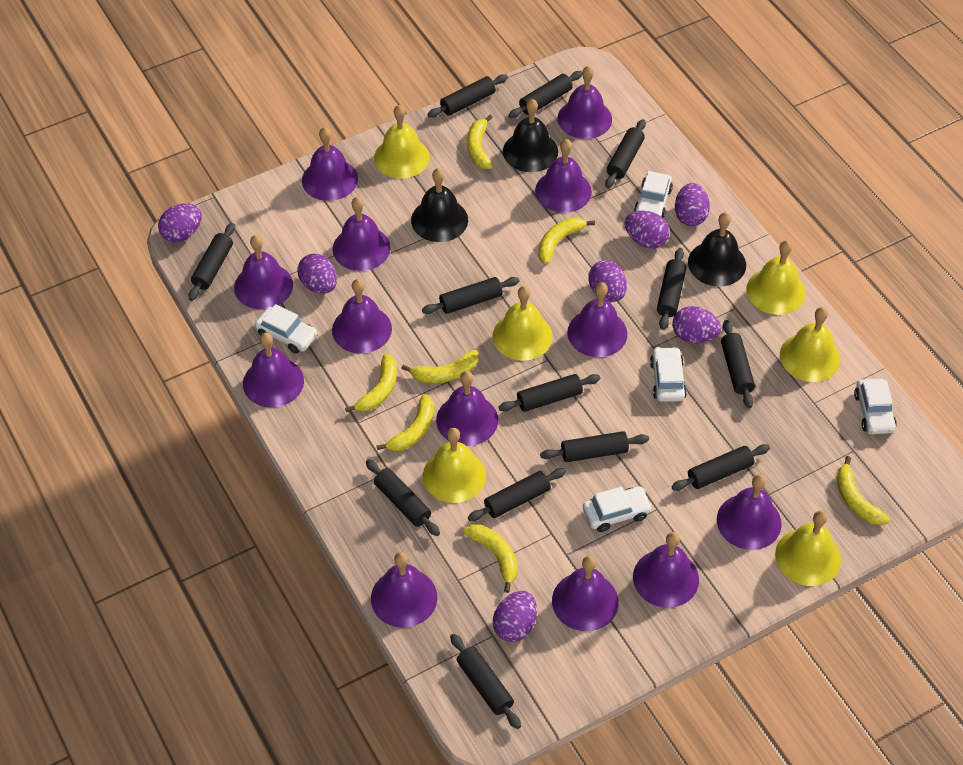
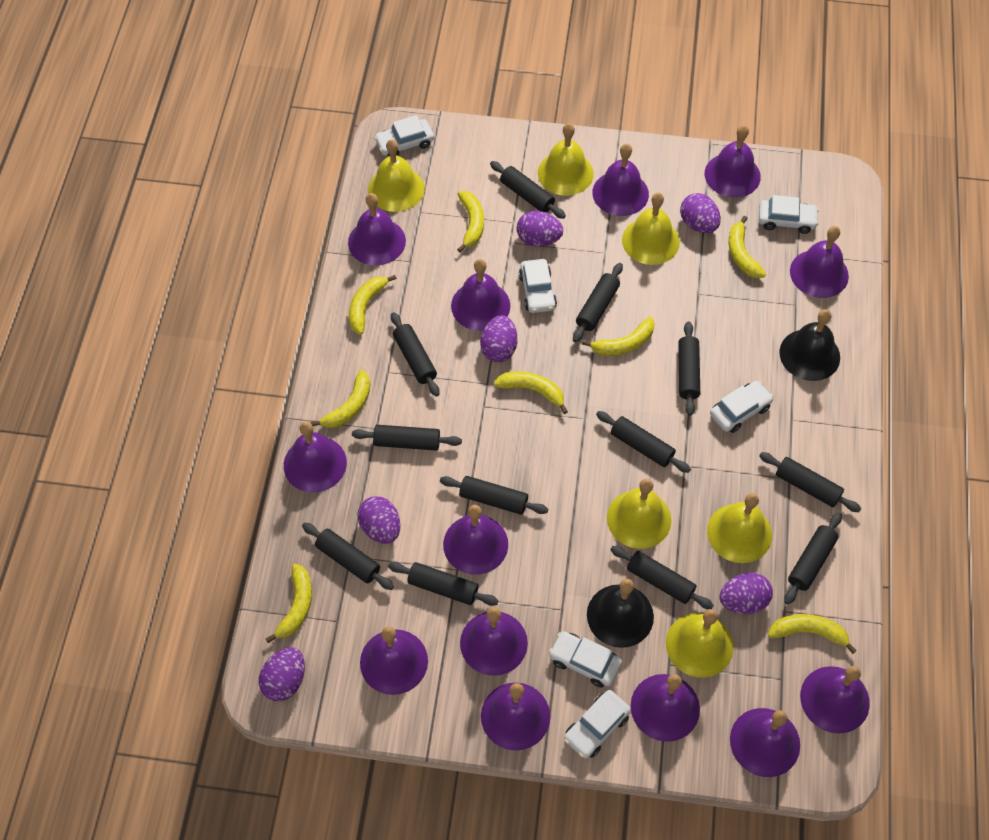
black bell: 3 -> 2
black rolling pin: 13 -> 12
purple egg: 7 -> 6
white car: 5 -> 6
yellow banana: 7 -> 8

